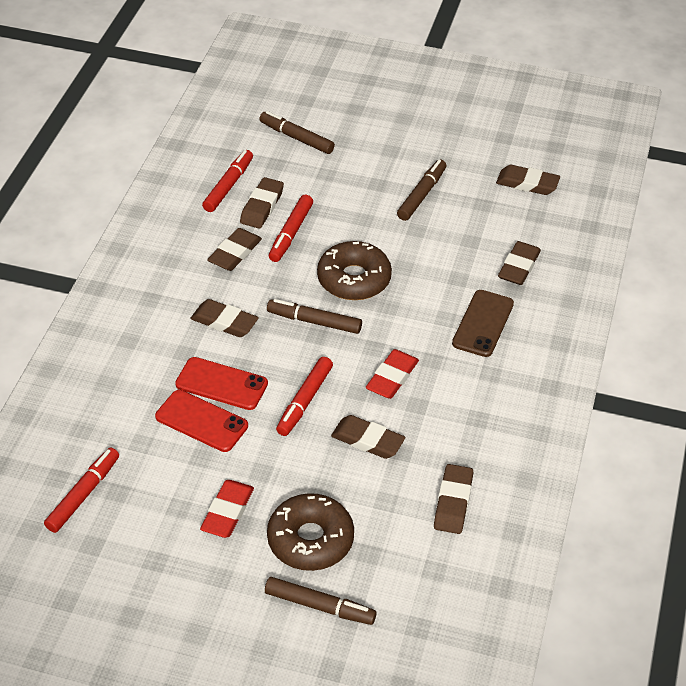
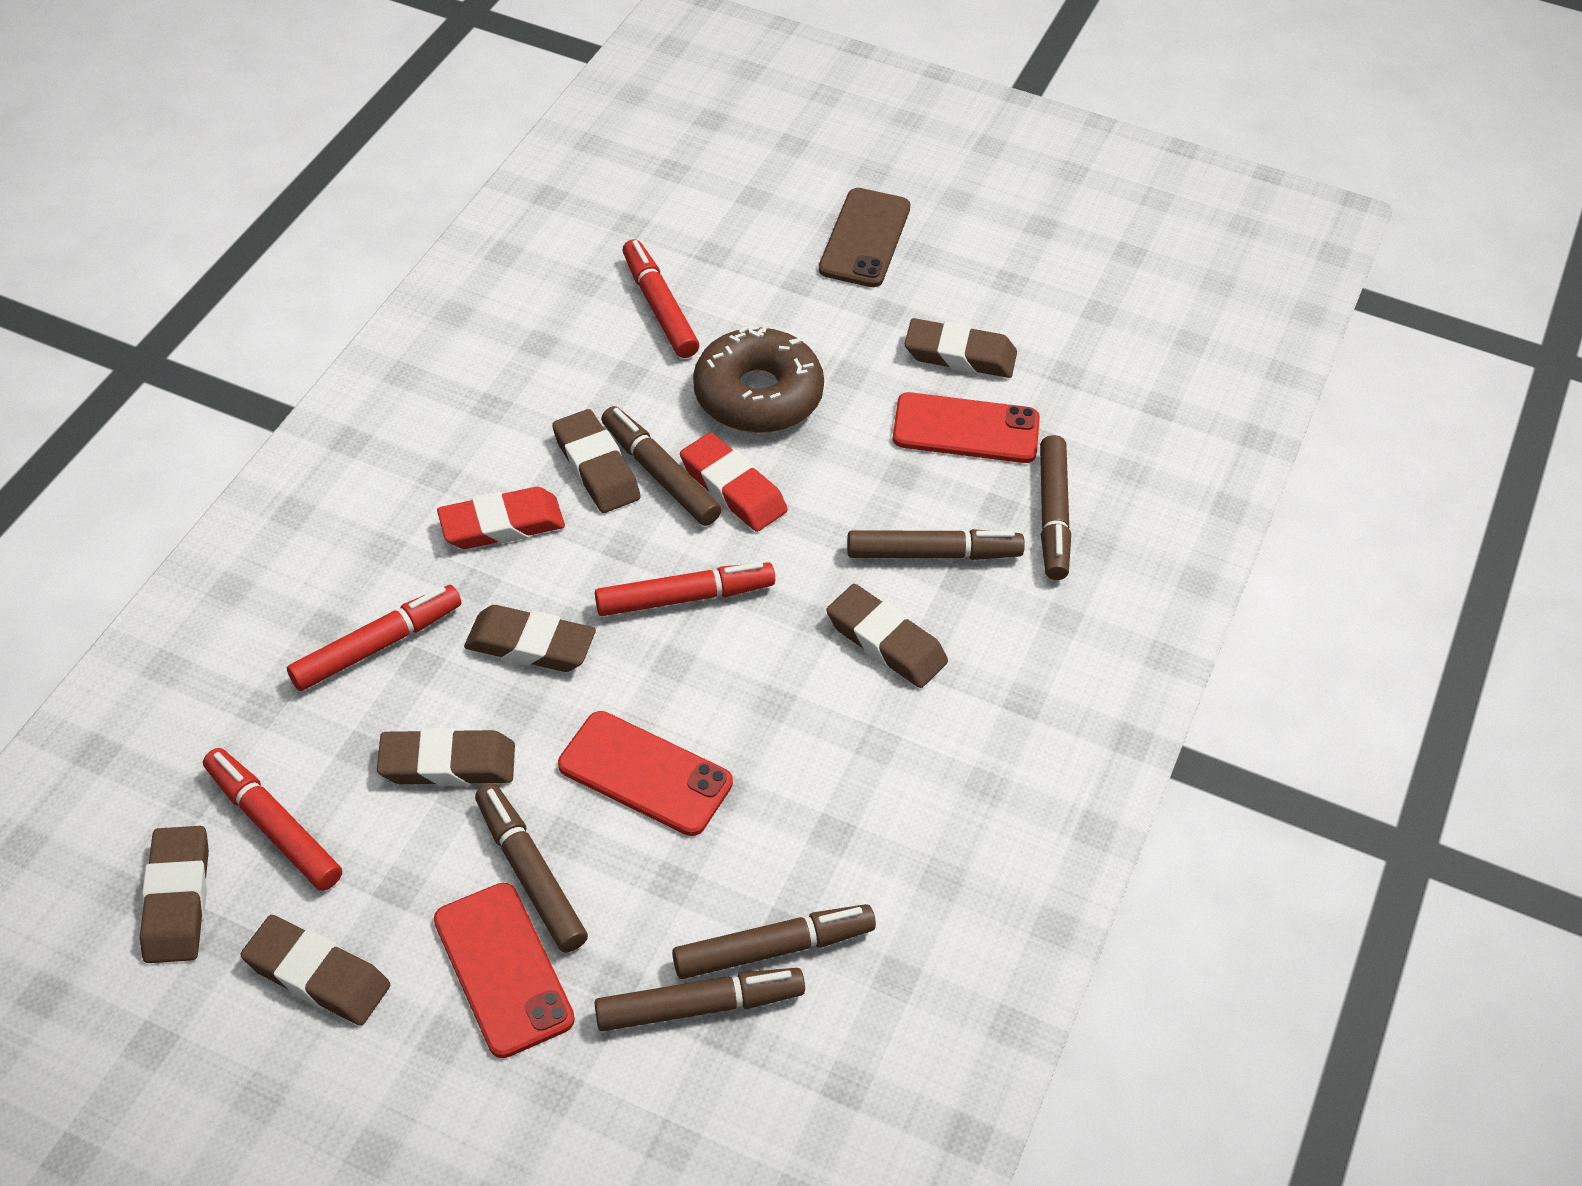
brown donut: 2 -> 1
brown marker: 4 -> 6
red phone: 2 -> 3

